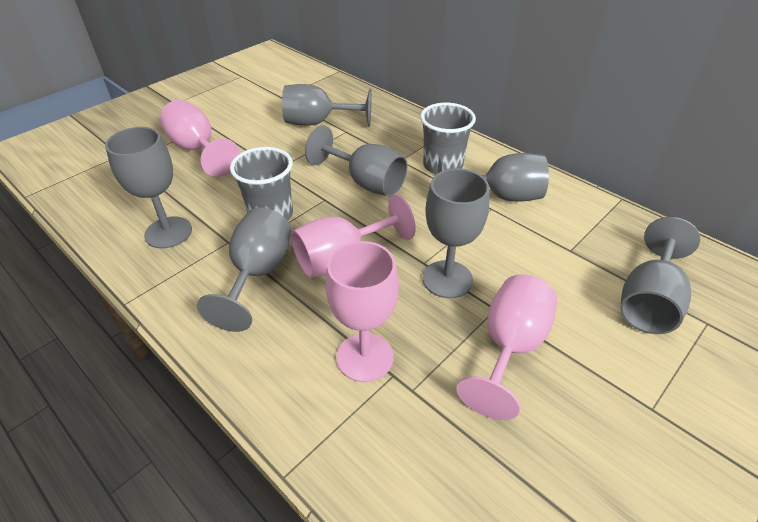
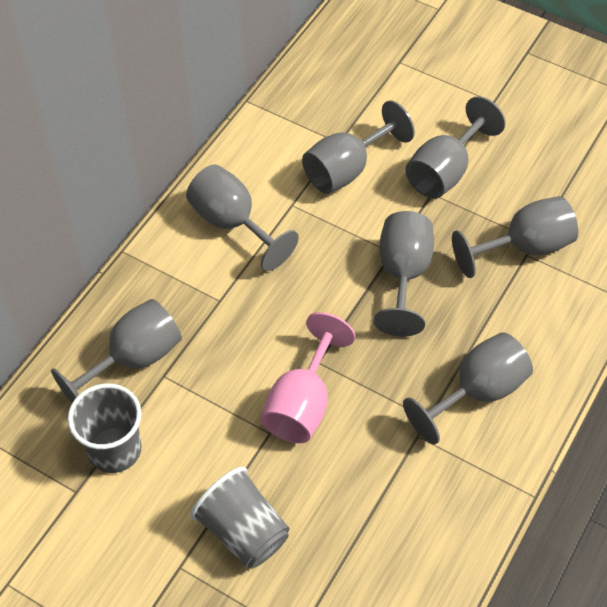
pink goblet: 4 -> 1

